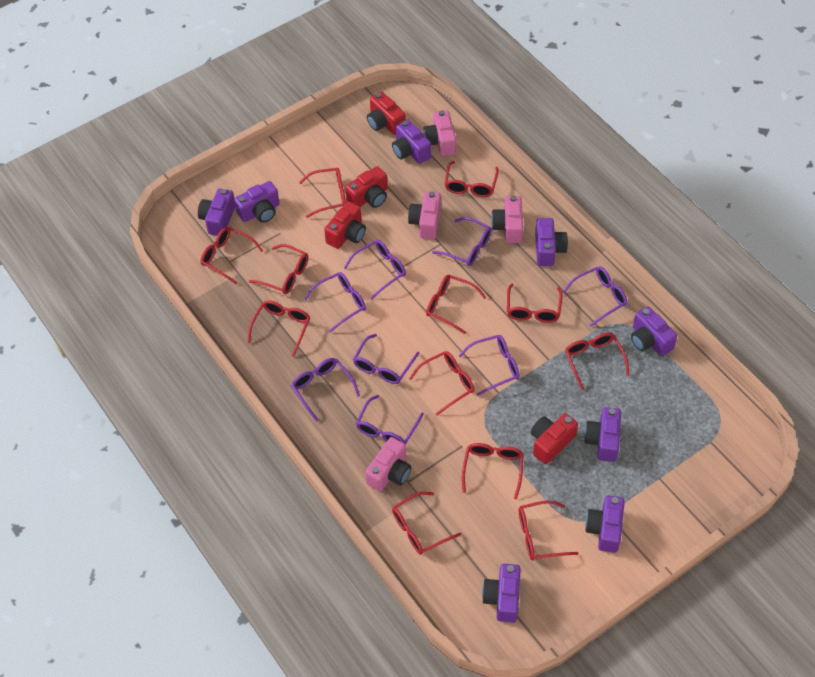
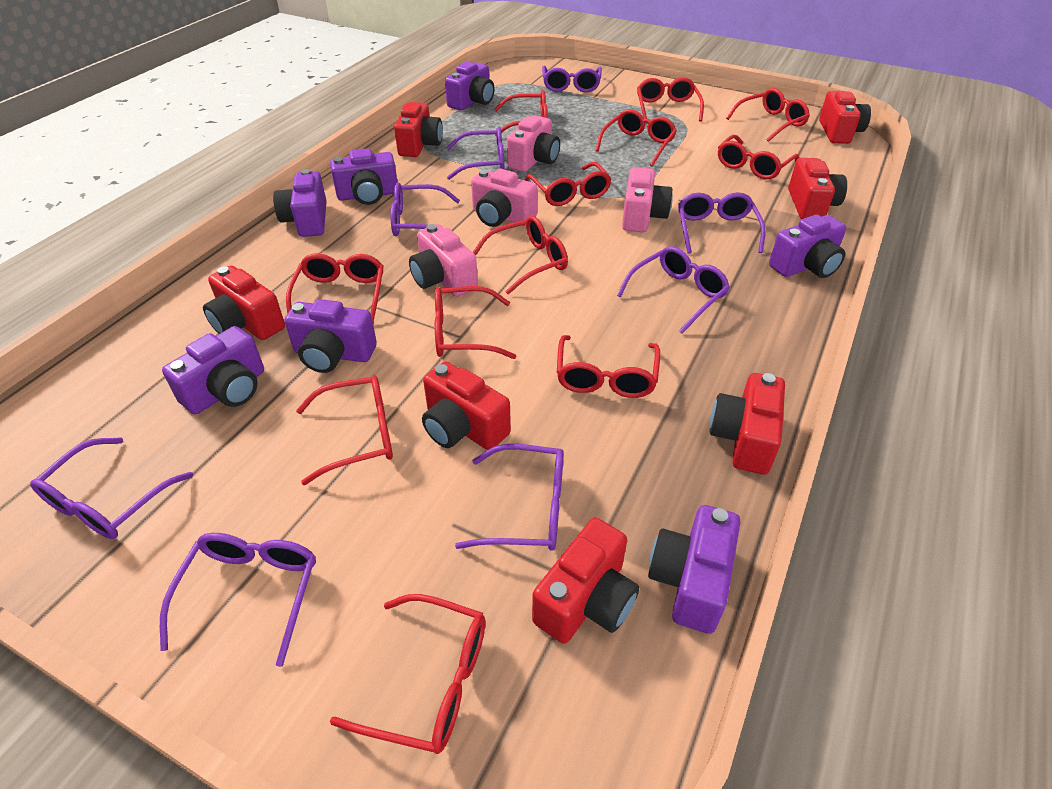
purple camera: 8 -> 7
red camera: 4 -> 7

